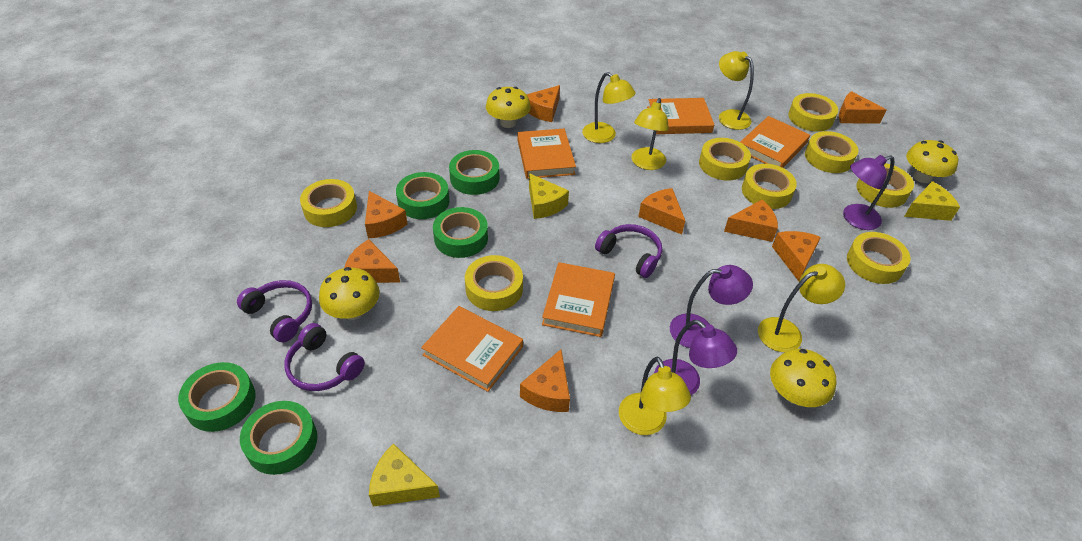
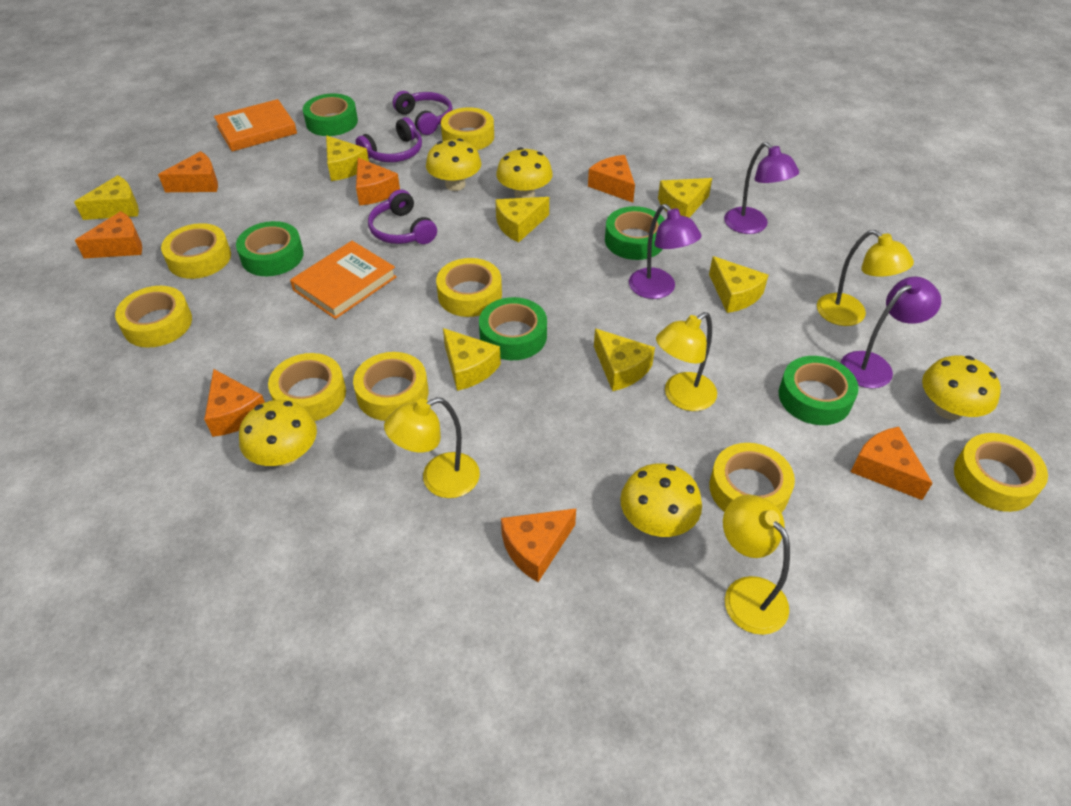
orange book: 5 -> 2
orange cheese: 8 -> 7
yellow cheese: 3 -> 7
yellow lamp: 5 -> 4
yellow mushroom: 4 -> 5

